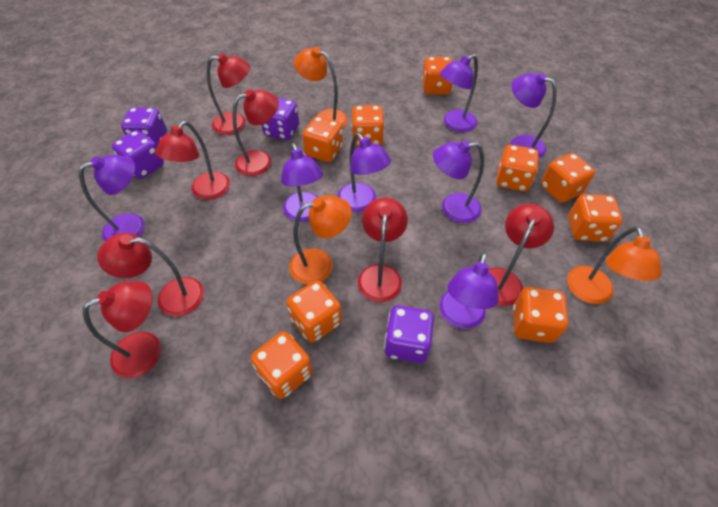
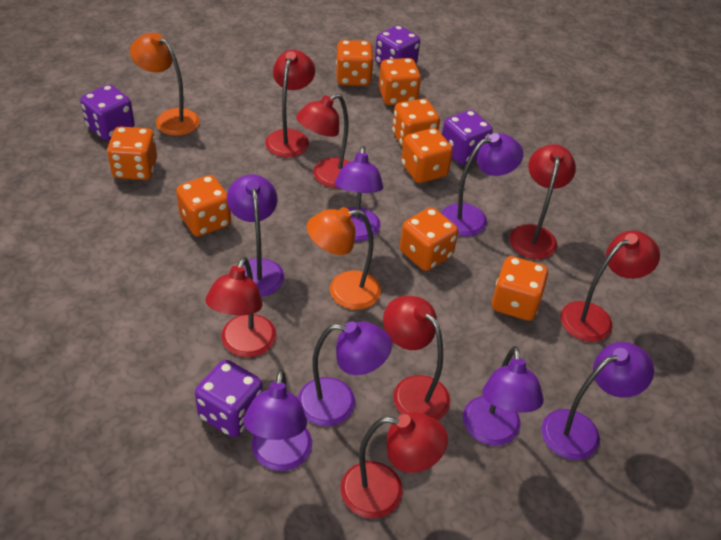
orange dice: 9 -> 8
orange lamp: 3 -> 2

